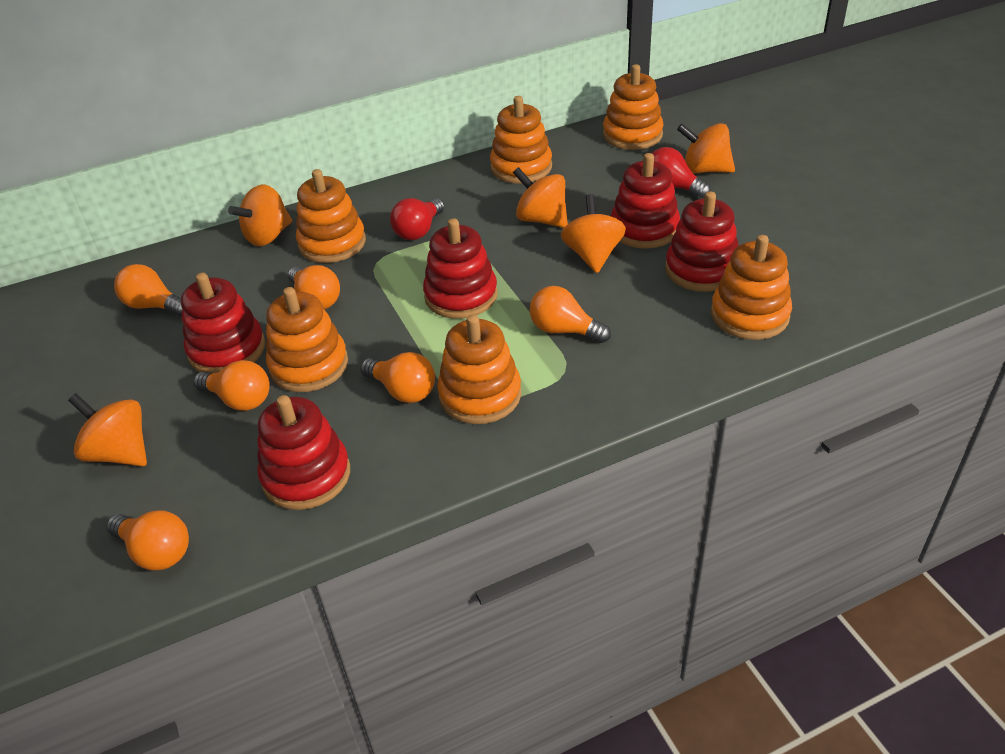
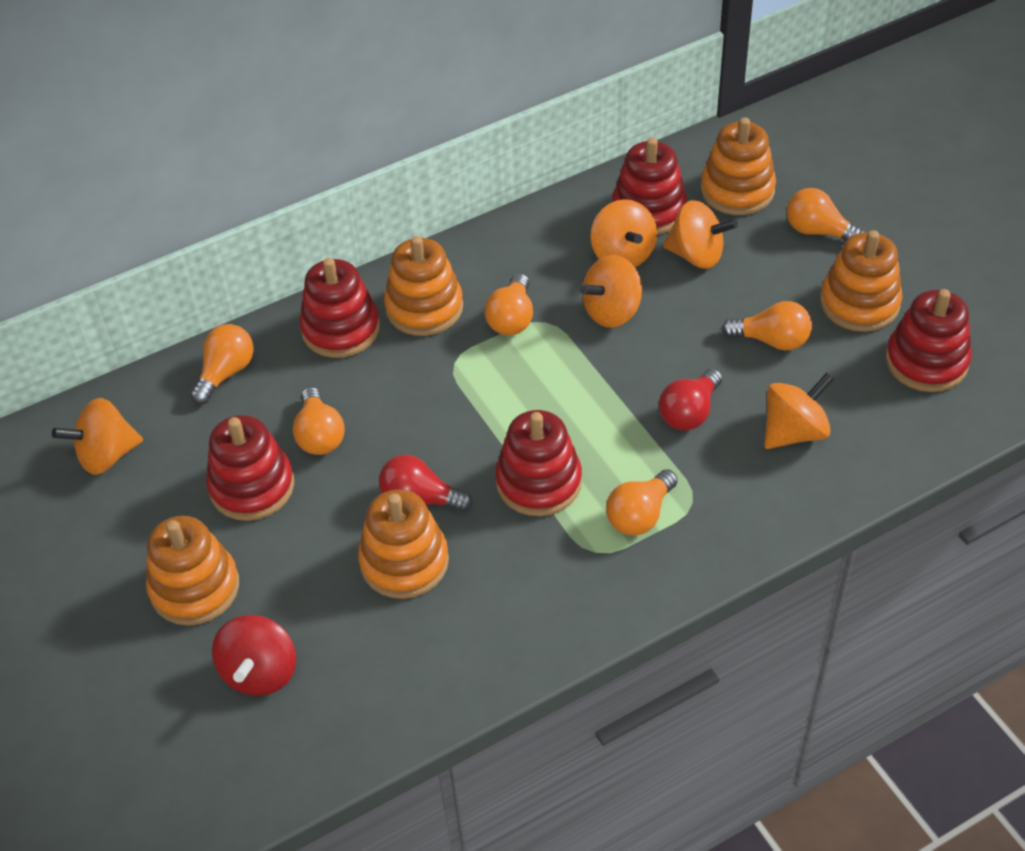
orange stacking toy: 6 -> 5
red spinning top: 0 -> 1

